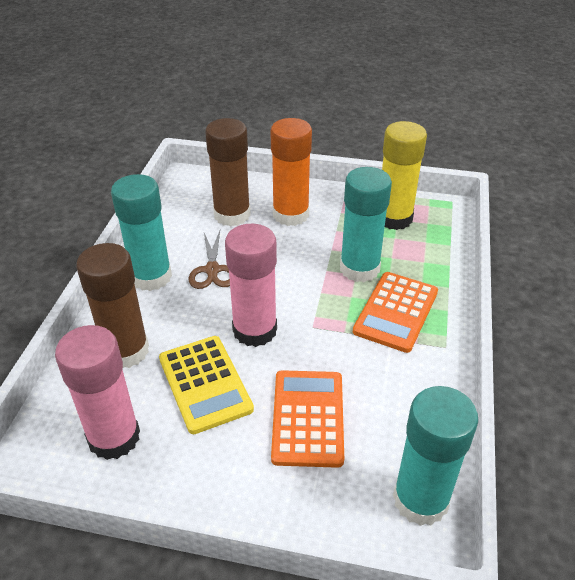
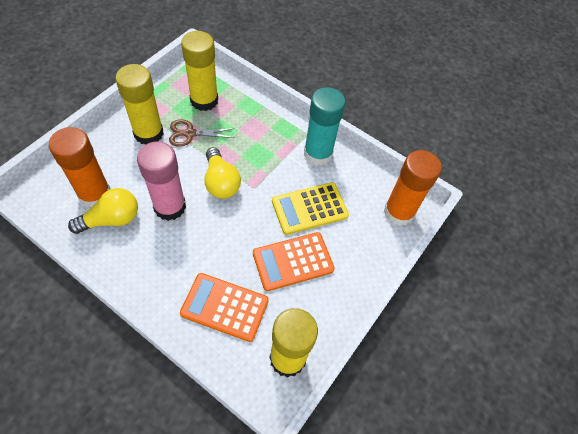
brown glue stick: 2 -> 0
orange glue stick: 1 -> 2
pink glue stick: 2 -> 1
turquoise glue stick: 3 -> 1
yellow glue stick: 1 -> 3
yellow light bulb: 0 -> 2

